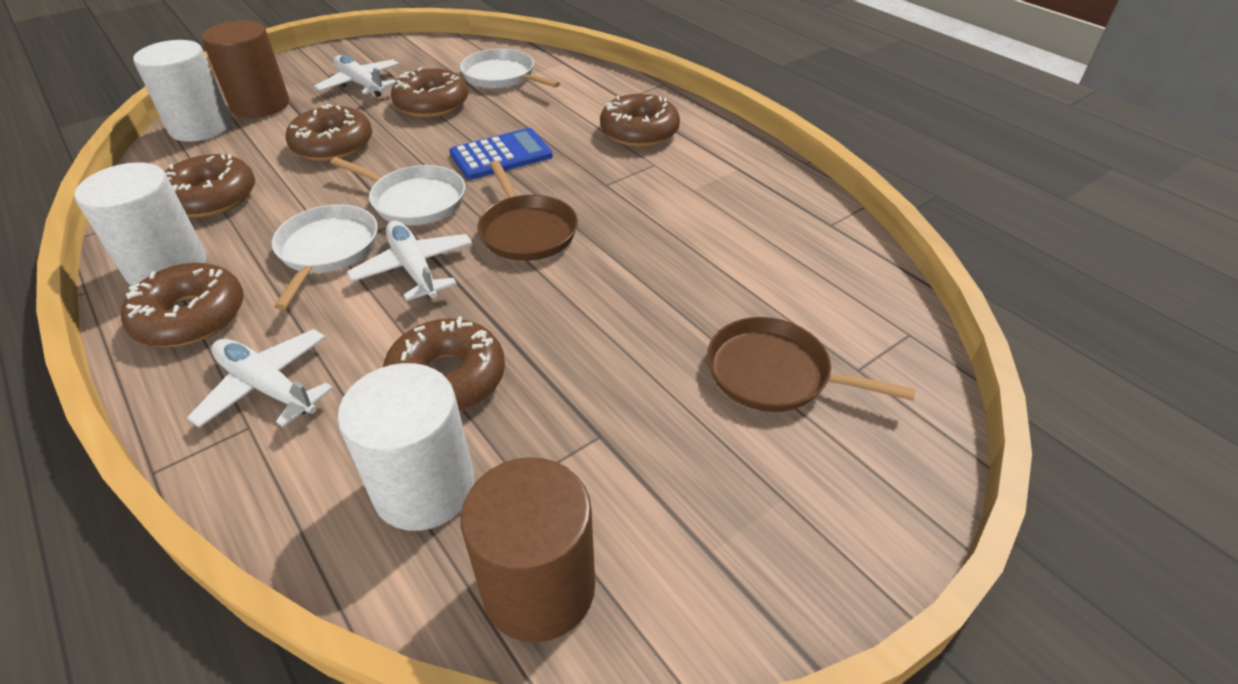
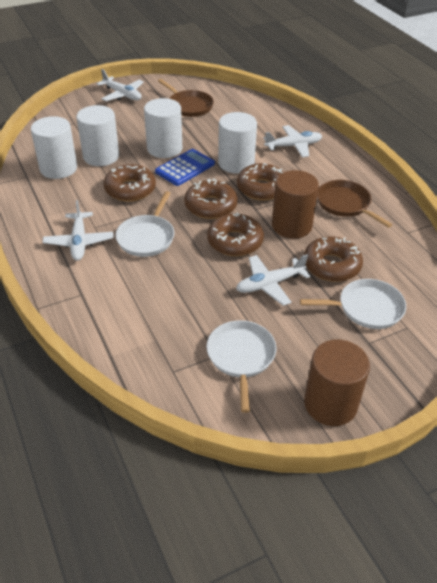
brown donut: 6 -> 5
white cylinder: 3 -> 4
white plane: 3 -> 4

